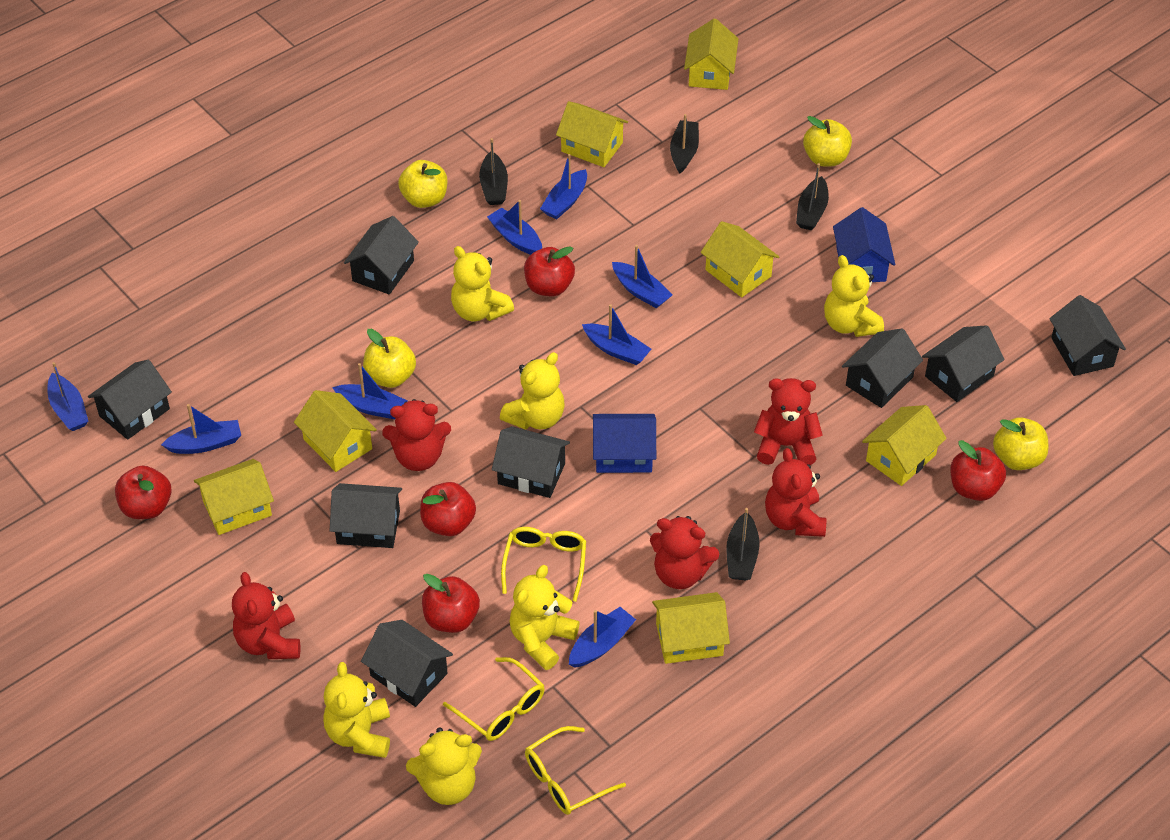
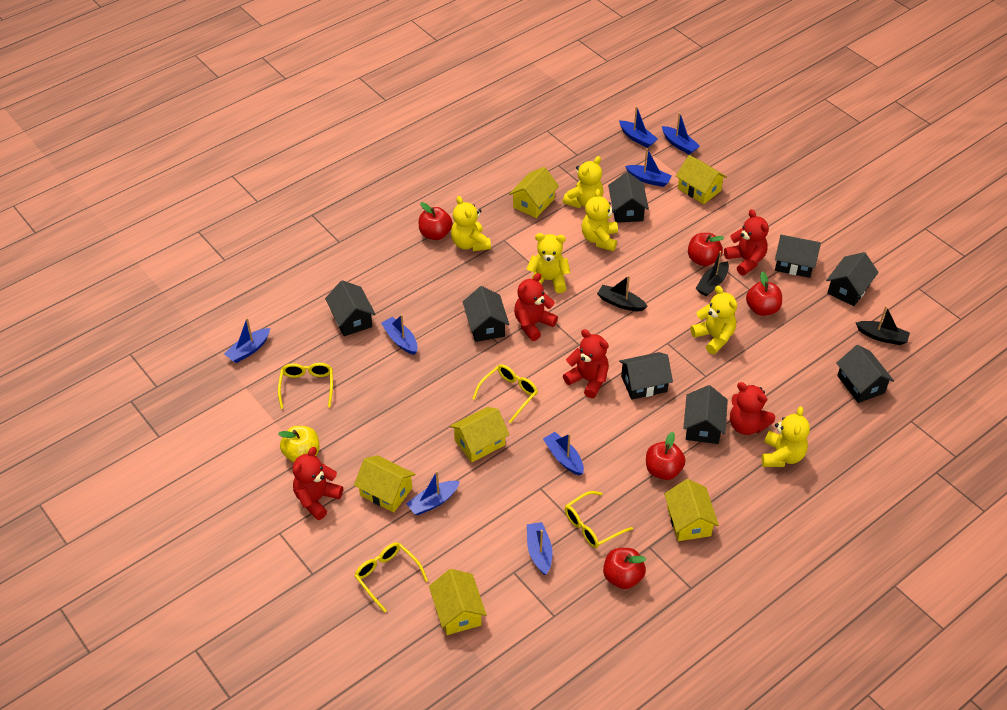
black boat: 4 -> 3
blue house: 2 -> 0
yellow apple: 4 -> 1
yellow glasses: 3 -> 4
yellow house: 7 -> 6

